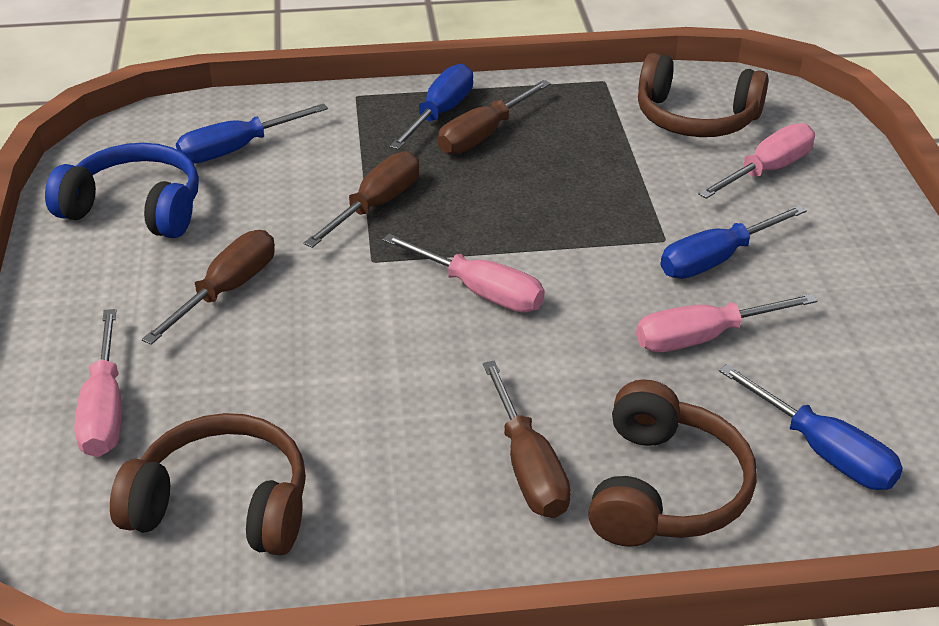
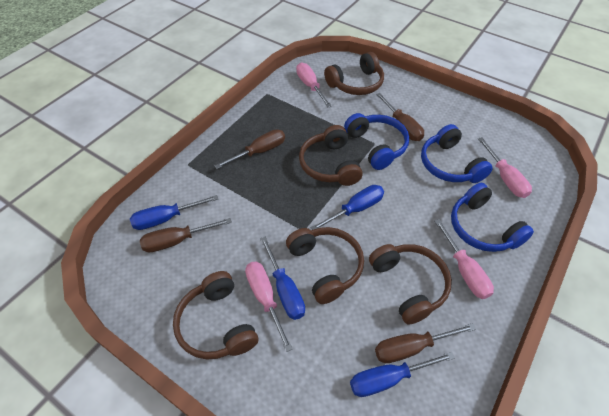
blue headphones: 1 -> 3
brown headphones: 3 -> 5

